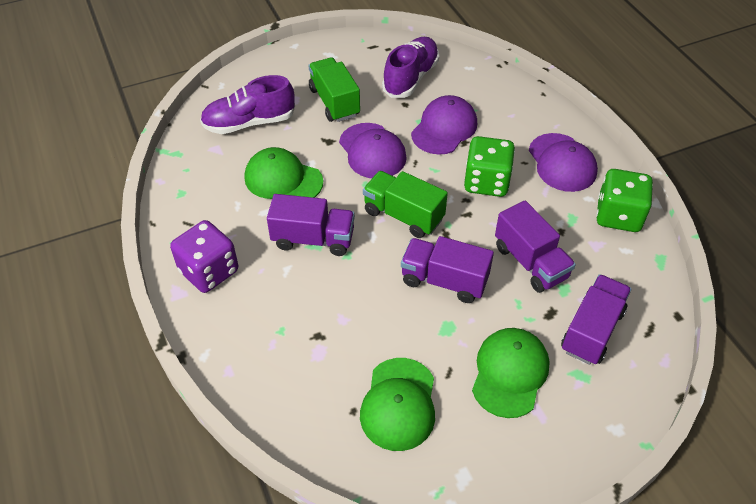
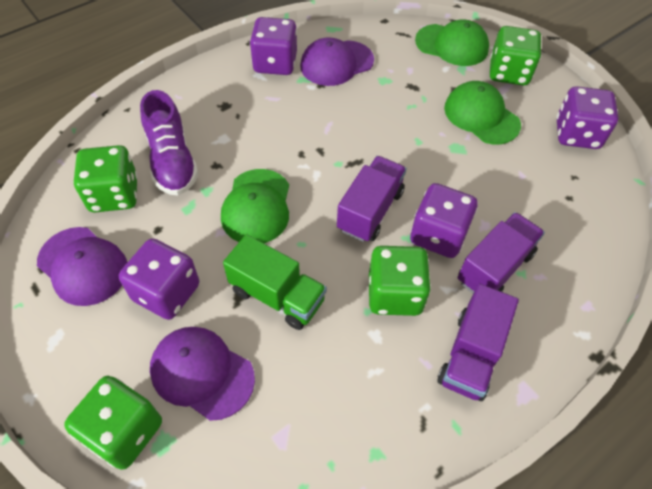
green dice: 2 -> 4
green truck: 2 -> 1
purple dice: 1 -> 4
purple shoe: 2 -> 1
purple truck: 4 -> 3

